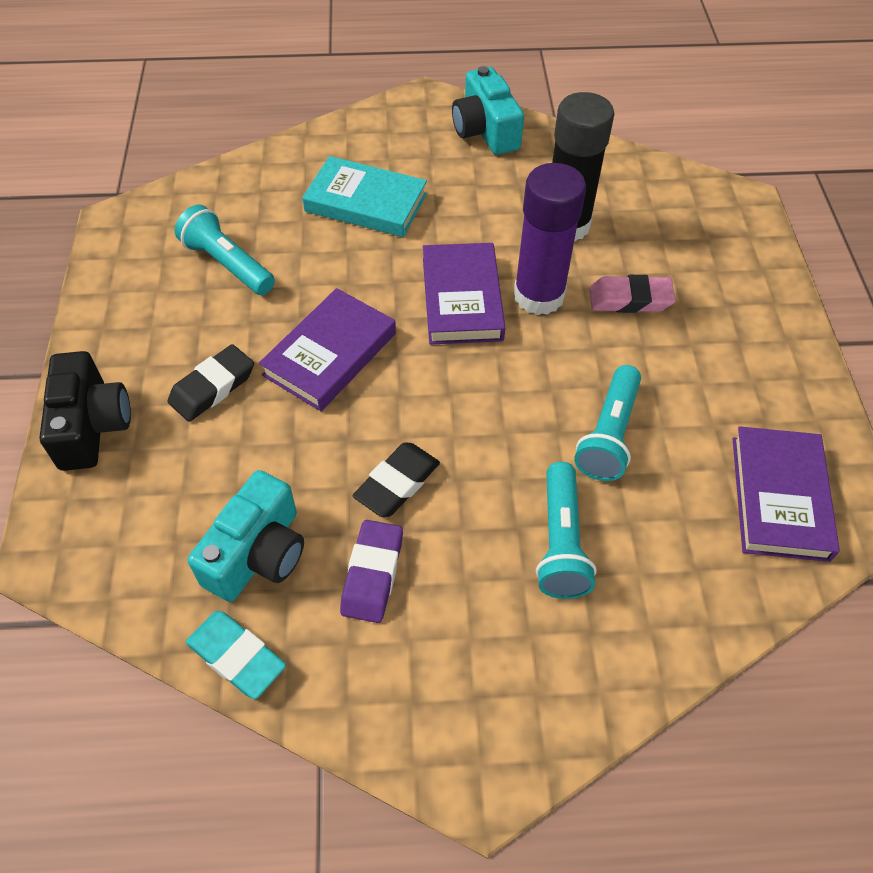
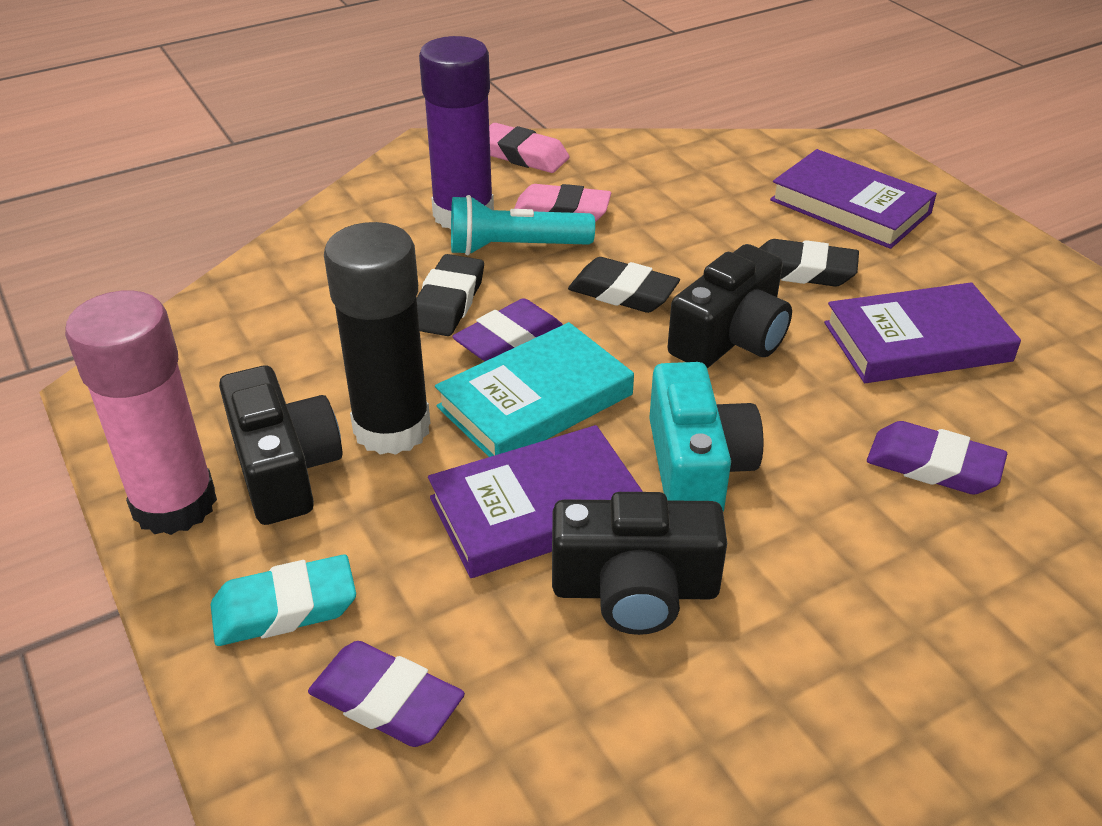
black camera: 1 -> 3
black eraser: 2 -> 3
pink eraser: 1 -> 2
pink glue stick: 0 -> 1
purple eraser: 1 -> 3
turquoise camera: 2 -> 1
turquoise flashlight: 3 -> 1

